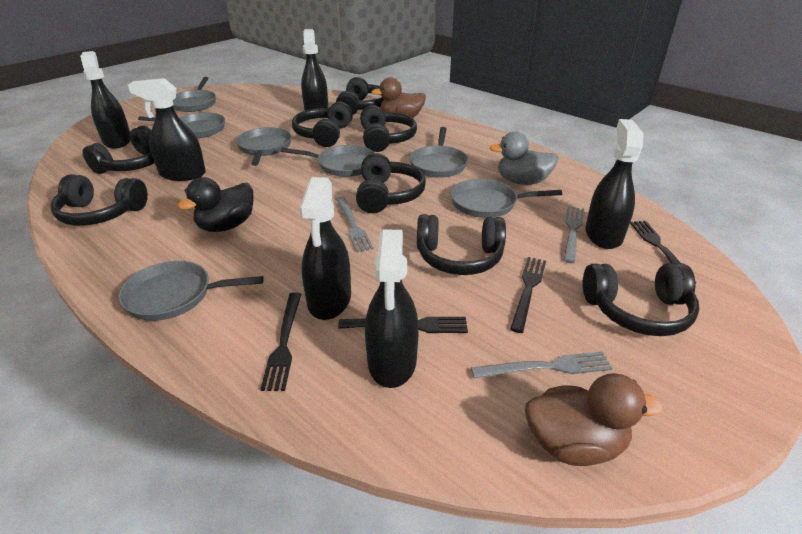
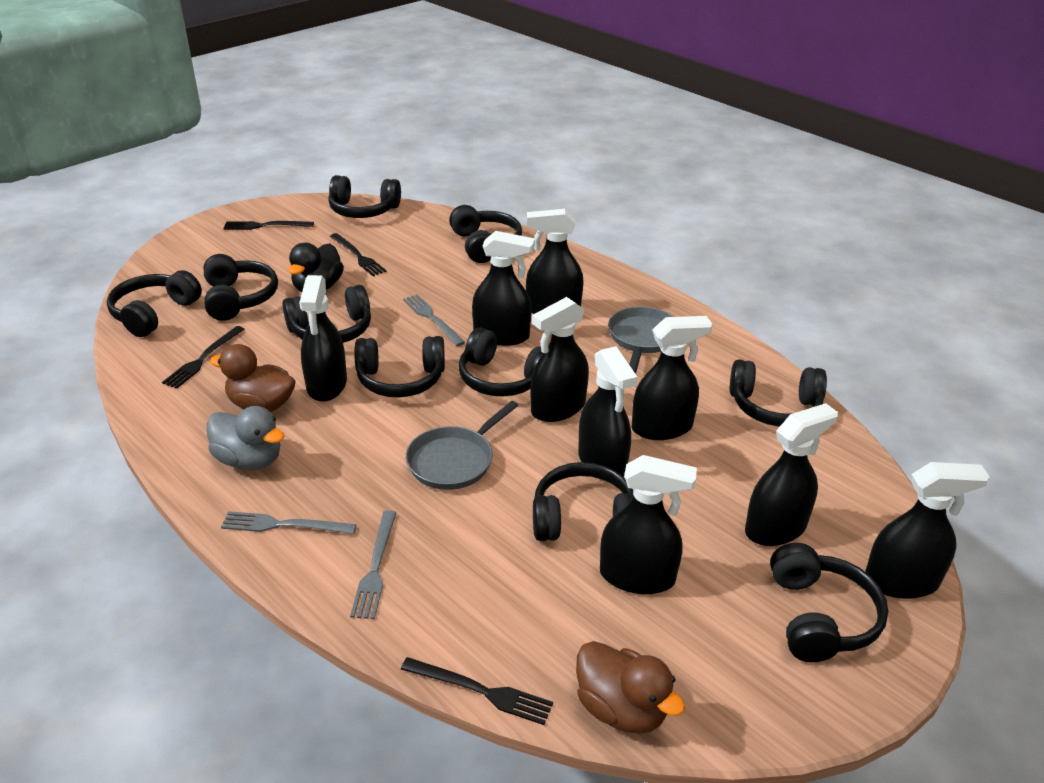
black headphones: 8 -> 10
black spray bottle: 6 -> 9
grey pan: 7 -> 2

